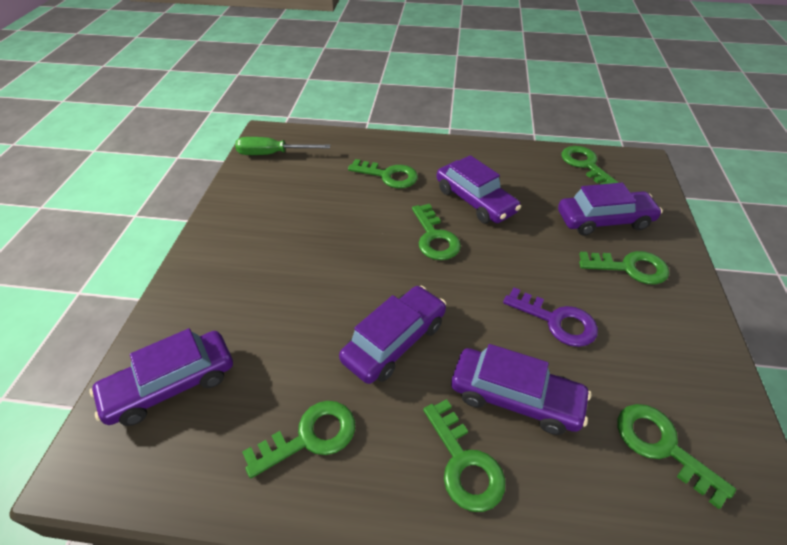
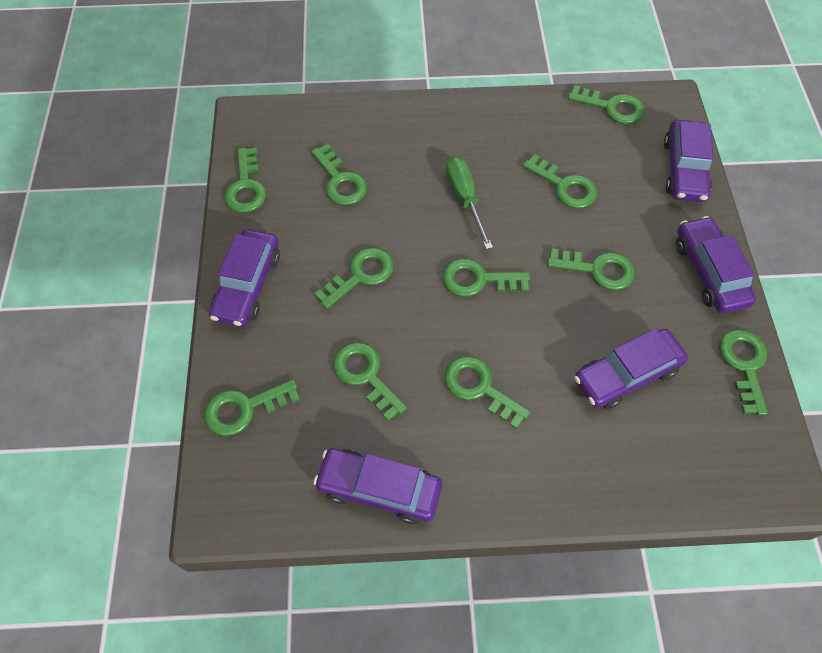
green key: 7 -> 11
purple key: 1 -> 0

